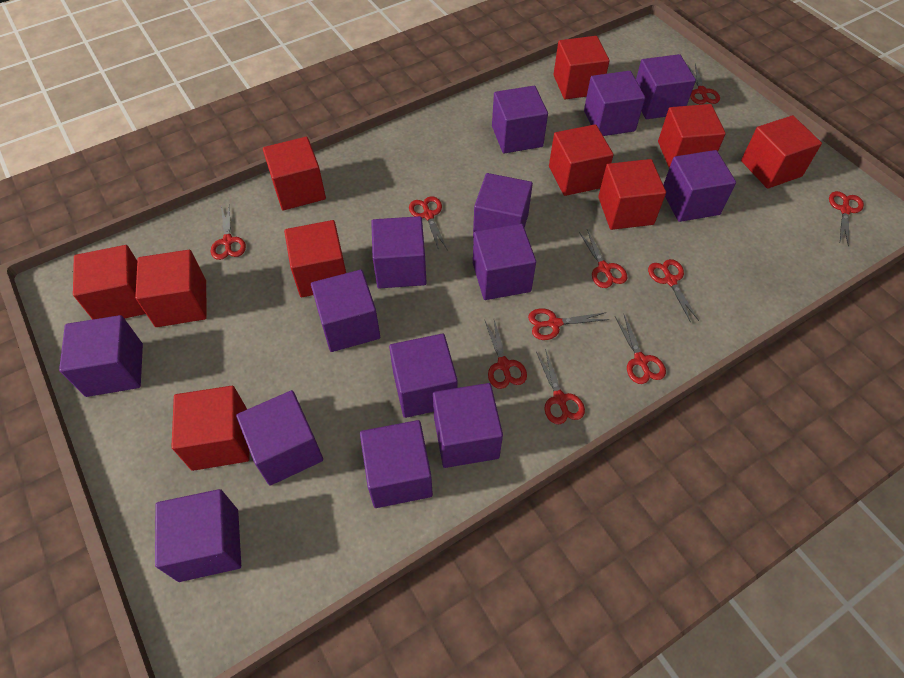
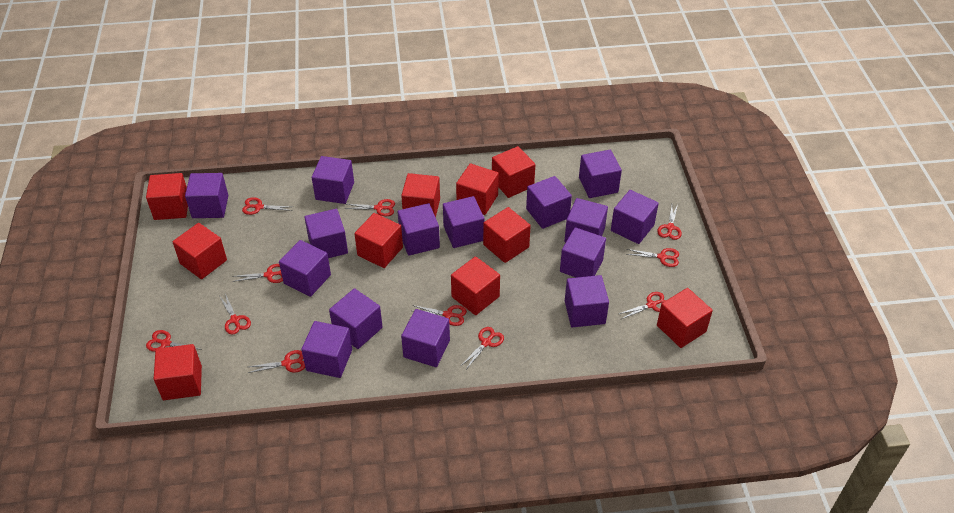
purple cube: 14 -> 15
red scissors: 10 -> 11

